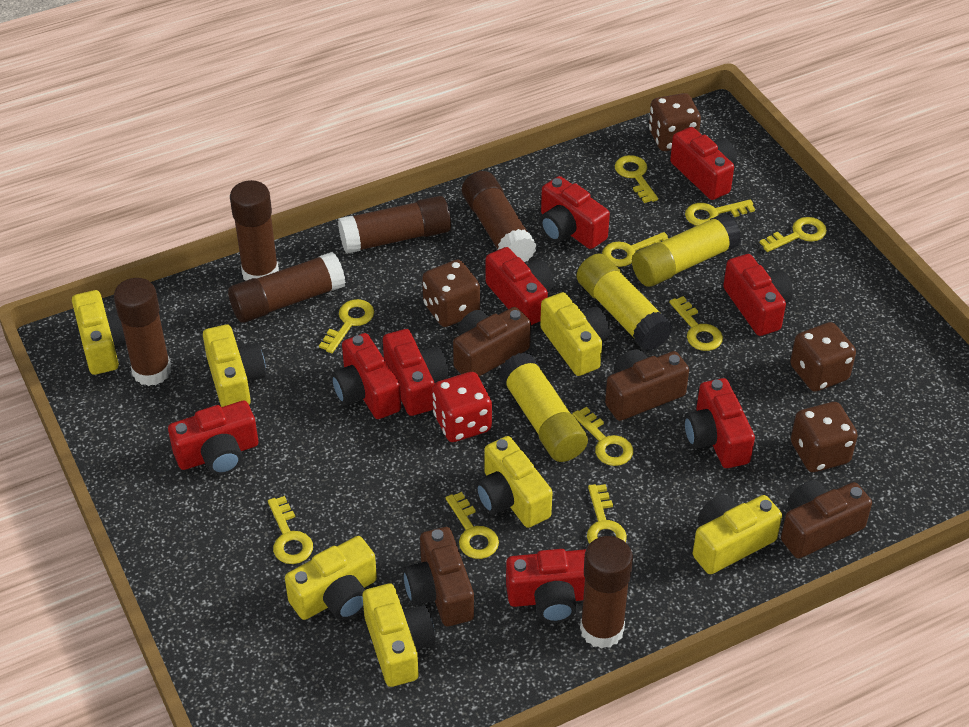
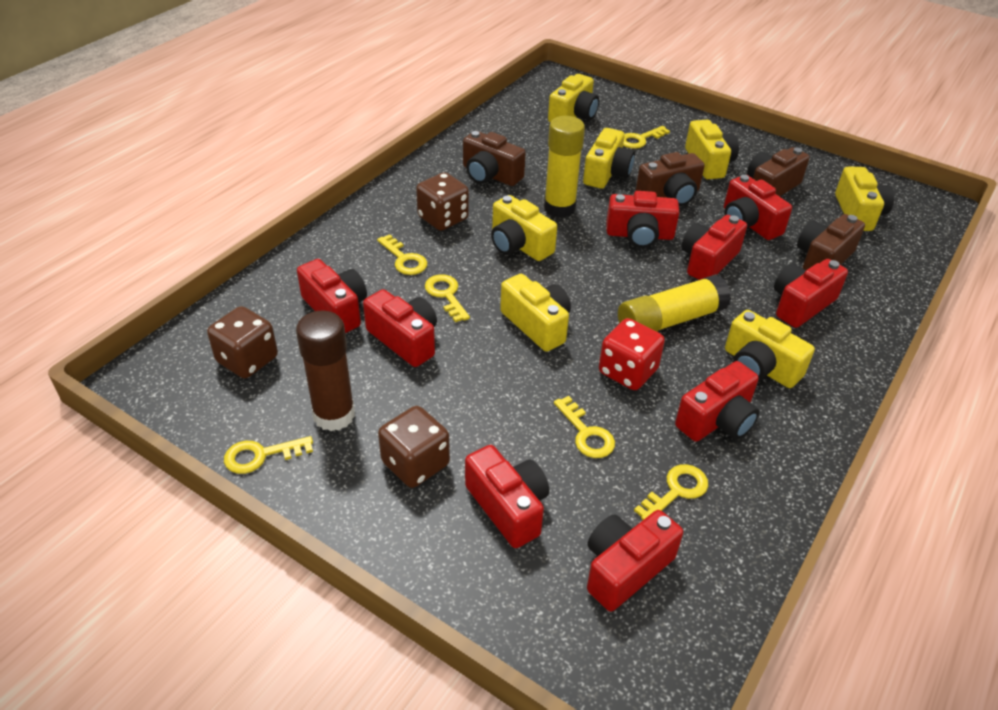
brown dice: 4 -> 3
brown glue stick: 6 -> 1
yellow glue stick: 3 -> 2
yellow key: 10 -> 6

